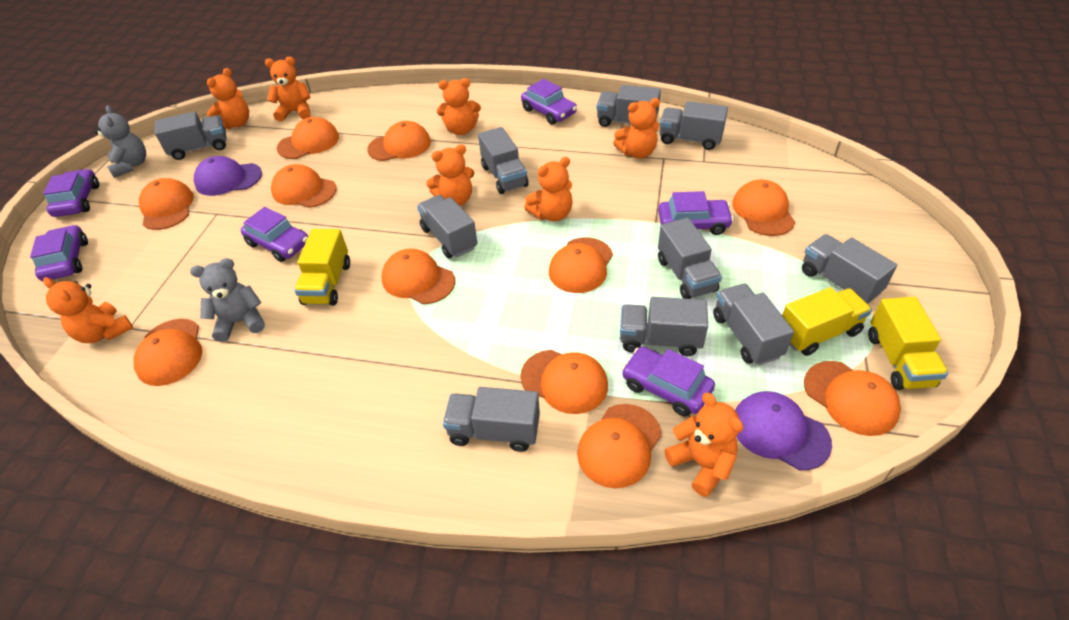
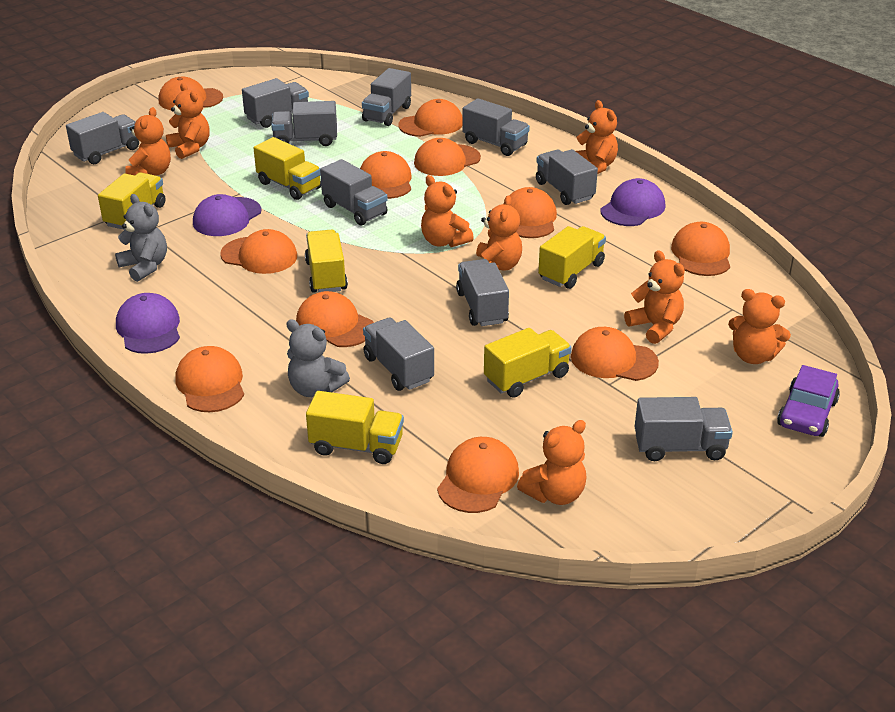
purple cap: 2 -> 3
purple car: 6 -> 1
yellow truck: 3 -> 6

